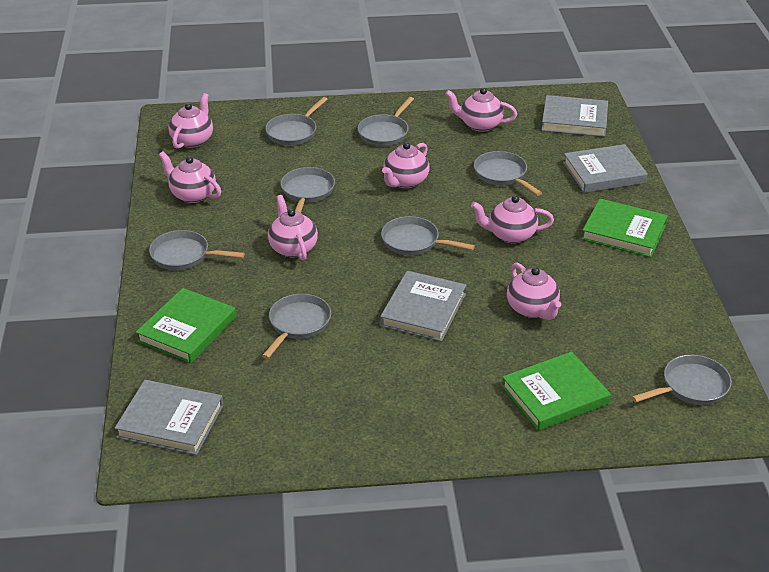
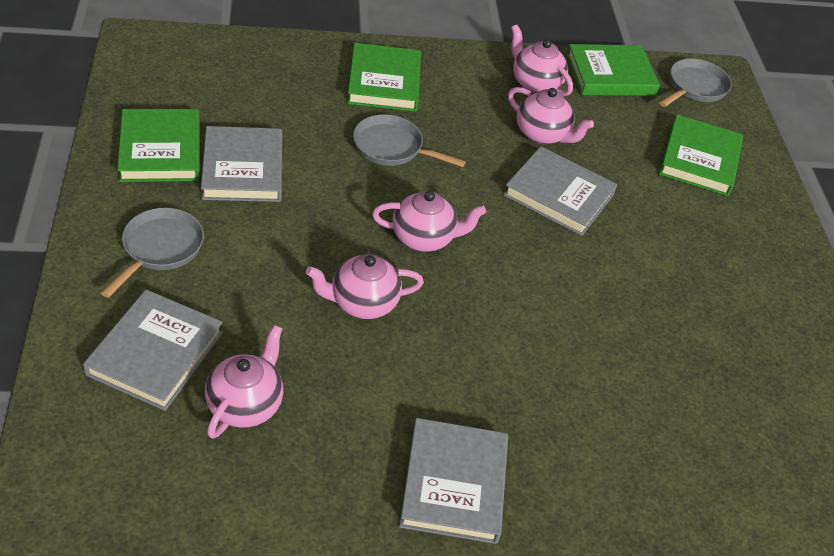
green book: 3 -> 4
grey pan: 8 -> 3
pink teapot: 7 -> 5

